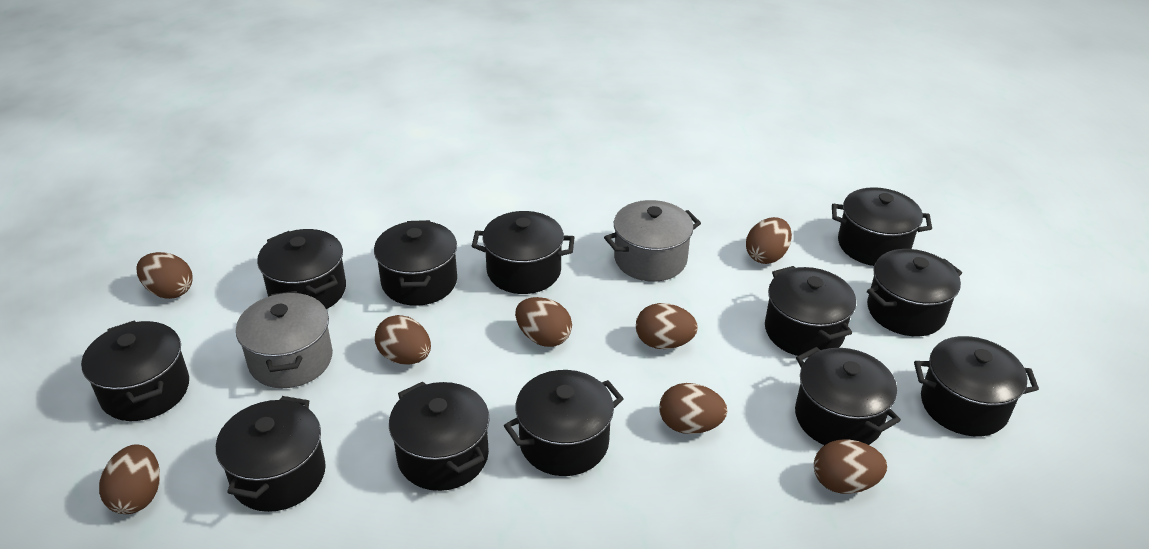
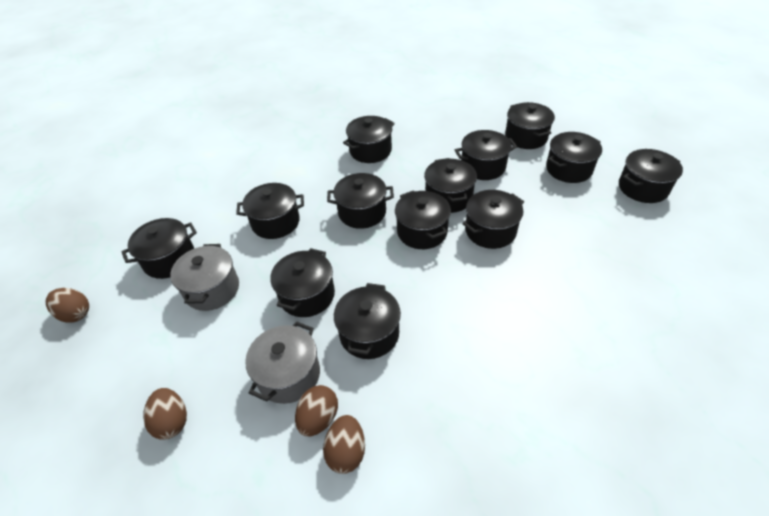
black pot: 12 -> 13
brown egg: 8 -> 4

